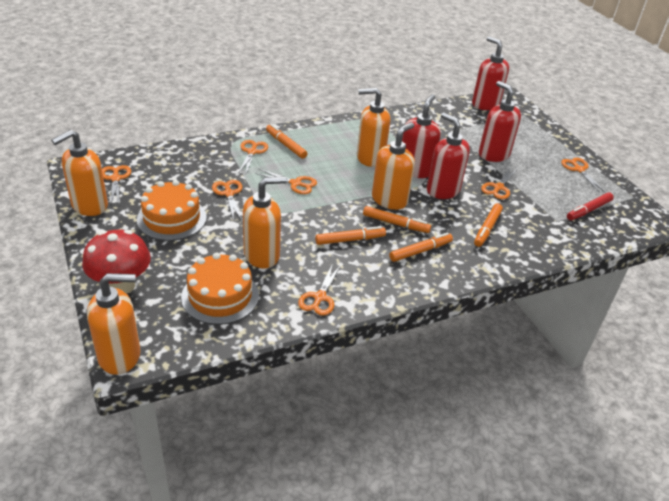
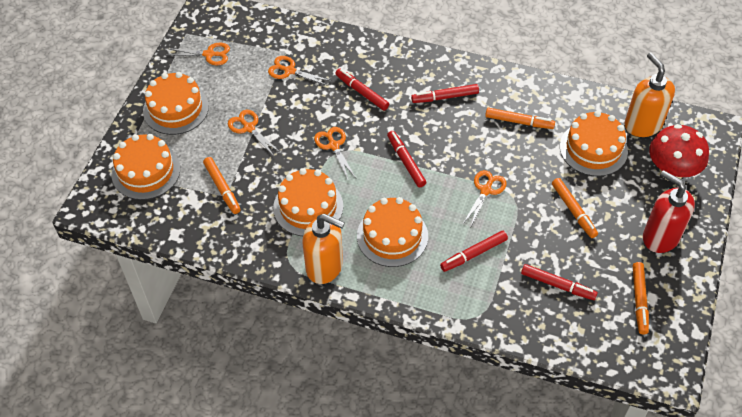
orange cake: 2 -> 5
orange marker: 5 -> 4
orange scissors: 7 -> 5
orange soap dispenser: 5 -> 2
red marker: 1 -> 5
red soap dispenser: 4 -> 1

